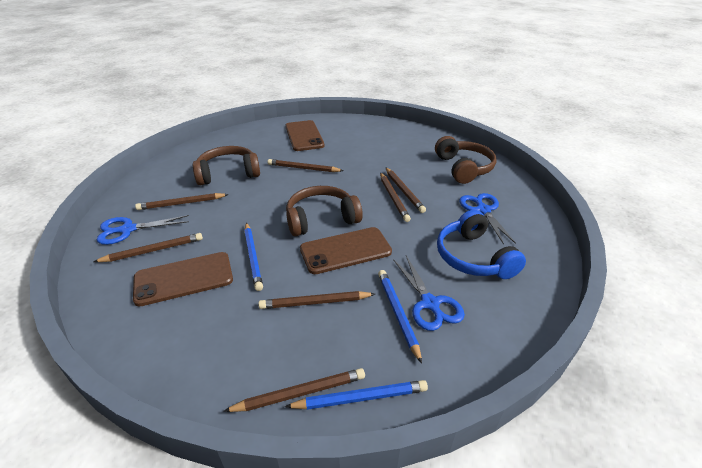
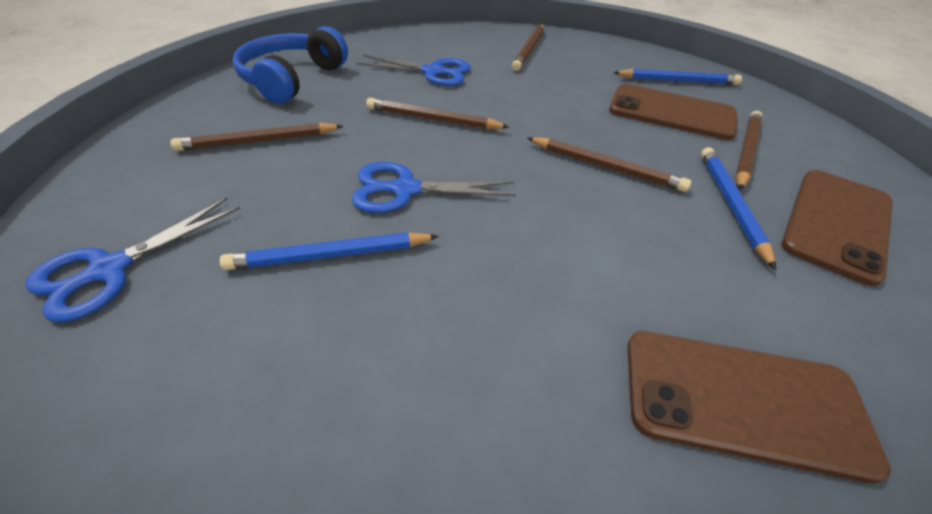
brown headphones: 3 -> 0
brown pencil: 7 -> 5

